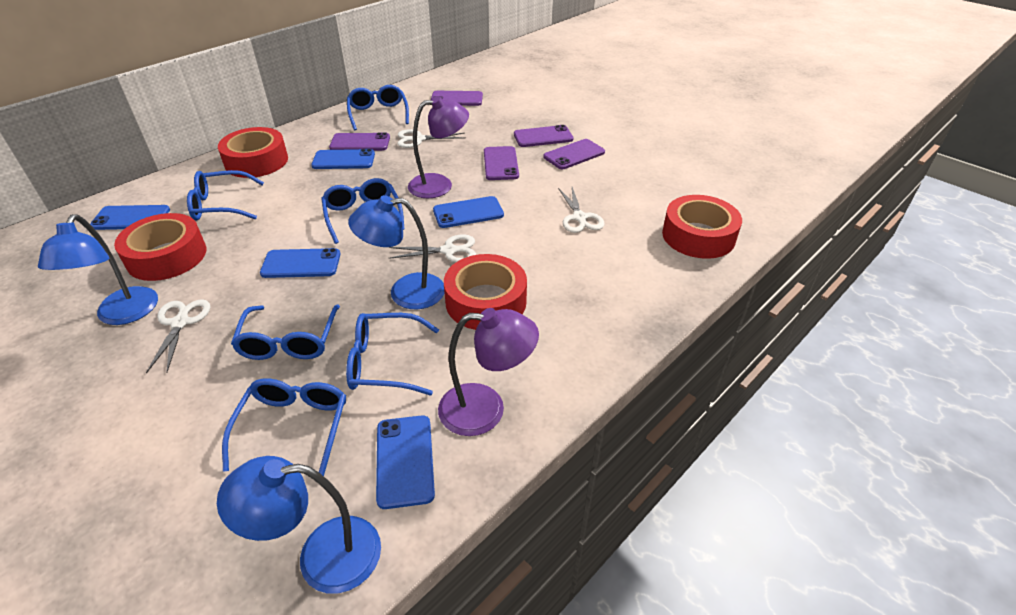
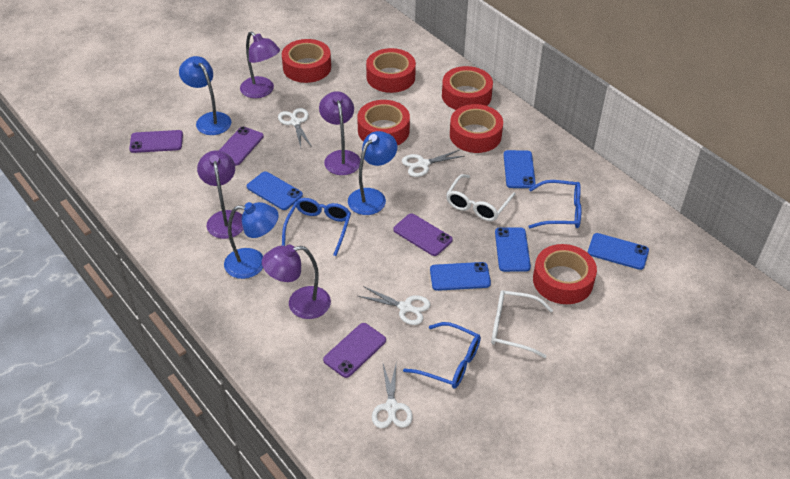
blue glasses: 6 -> 3
purple lamp: 2 -> 4
purple phone: 5 -> 4
red tape: 4 -> 6
white glasses: 0 -> 2

